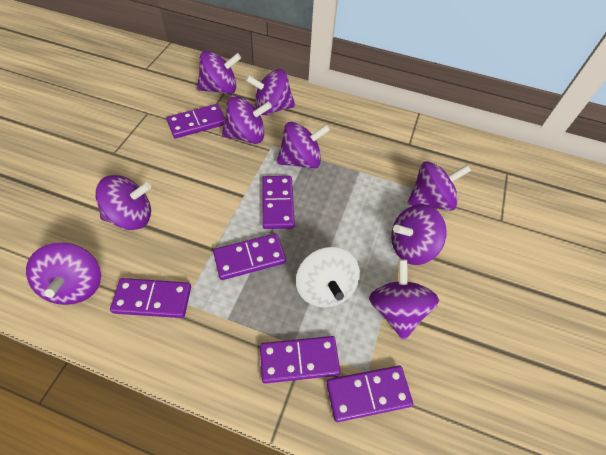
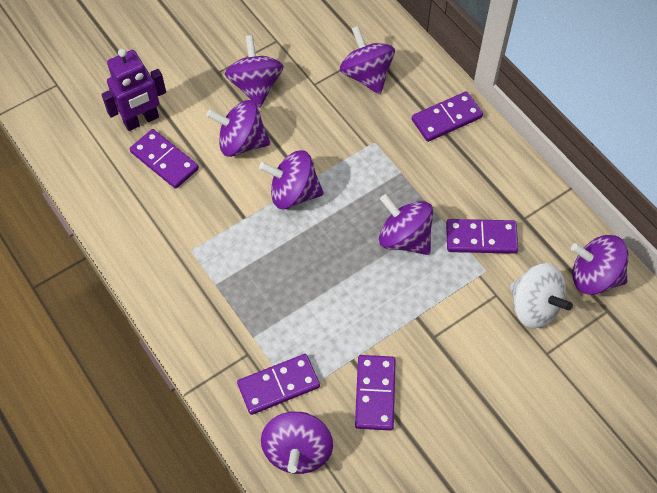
purple domino: 6 -> 5
purple robot: 0 -> 1
purple spinning top: 9 -> 7

